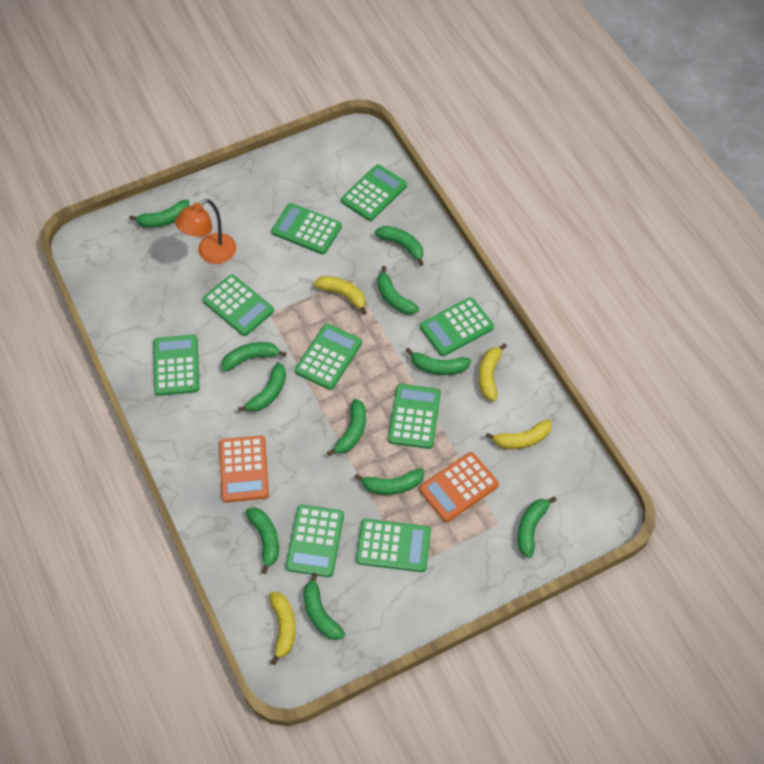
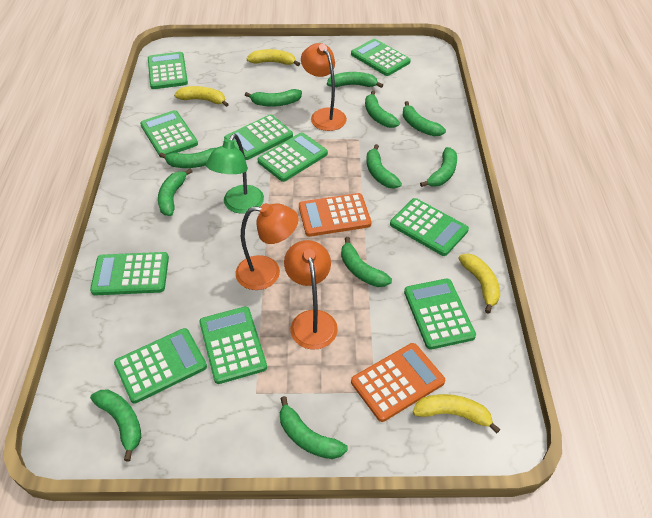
green calculator: 9 -> 10
green lamp: 0 -> 1
orange lamp: 1 -> 3

